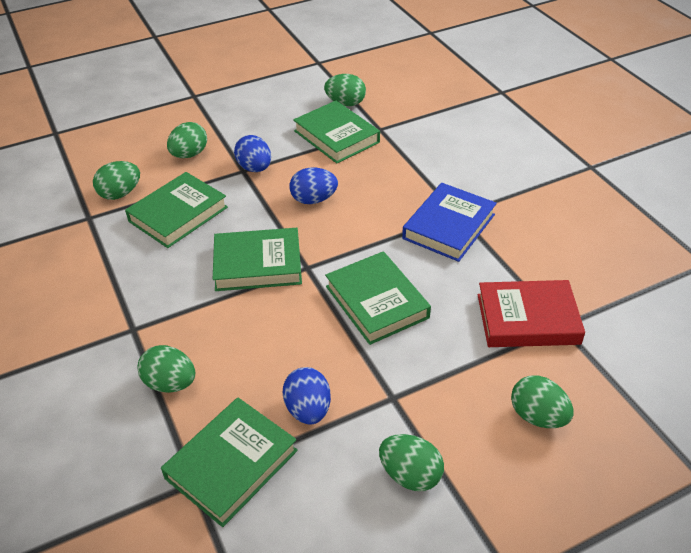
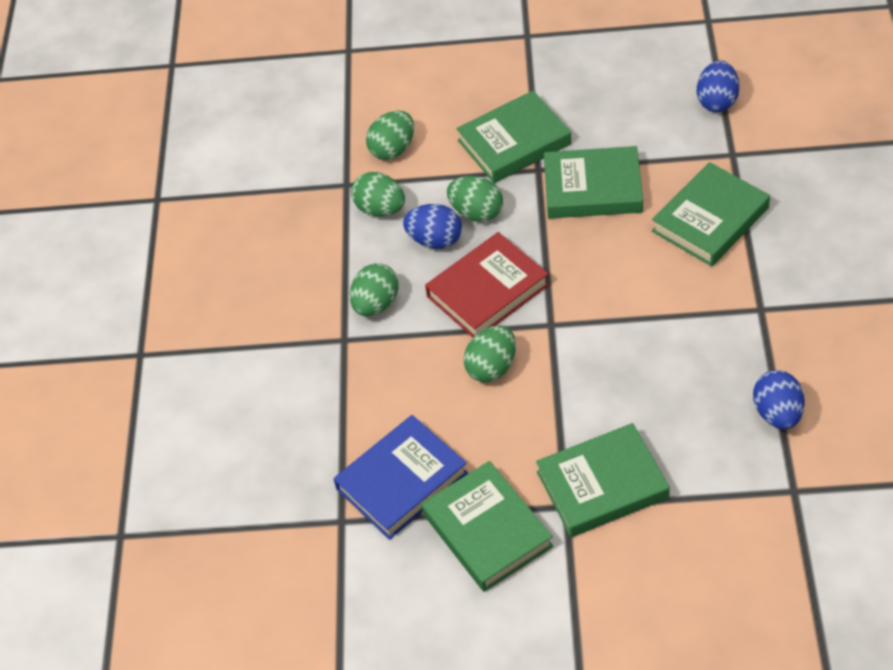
green egg: 6 -> 5

